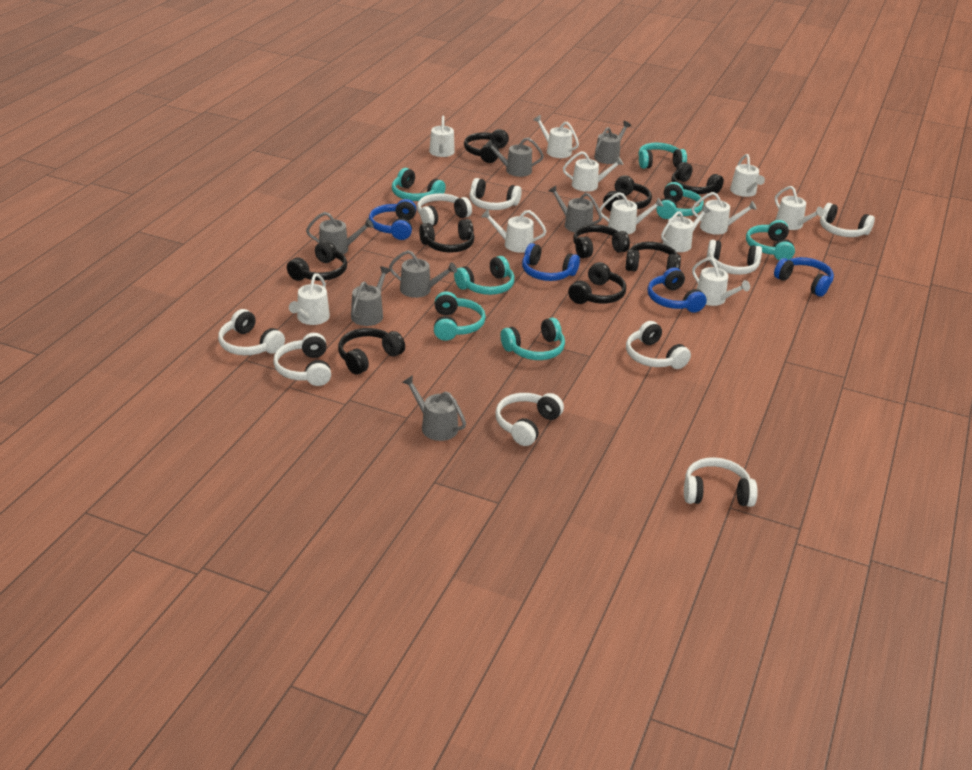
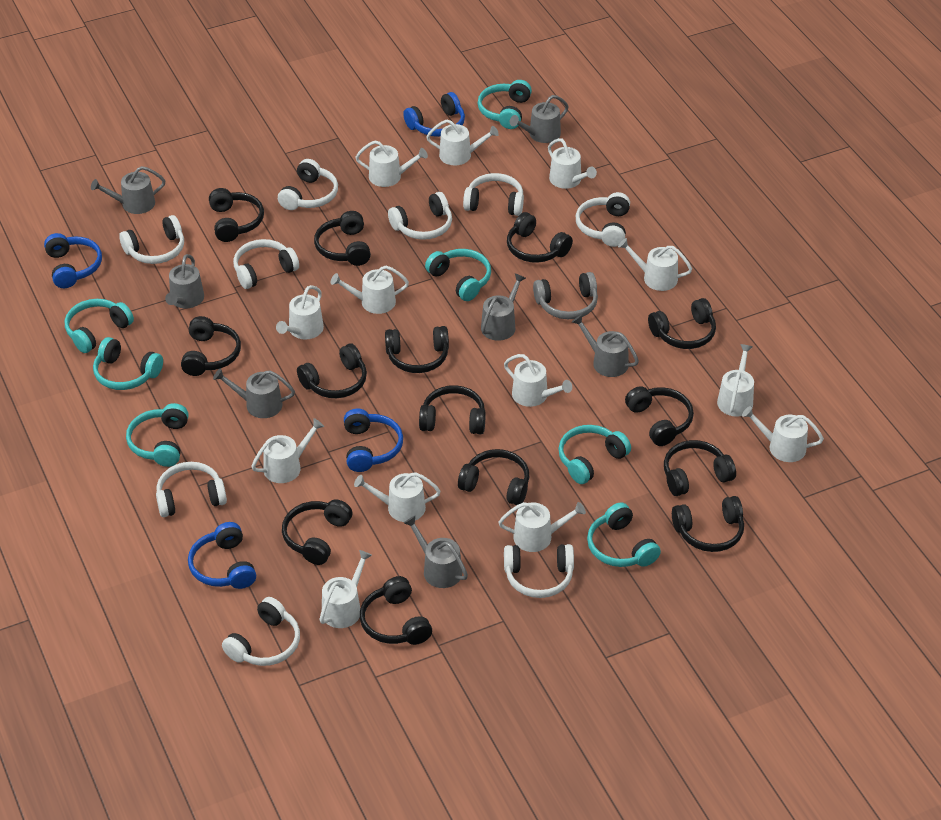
black headphones: 9 -> 14
grey headphones: 0 -> 1
white watering can: 11 -> 13

